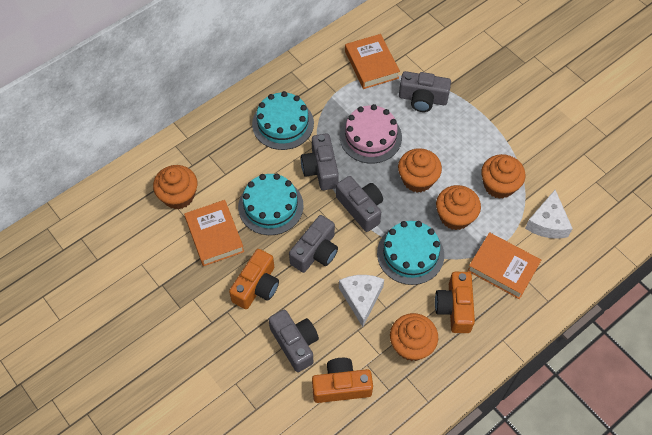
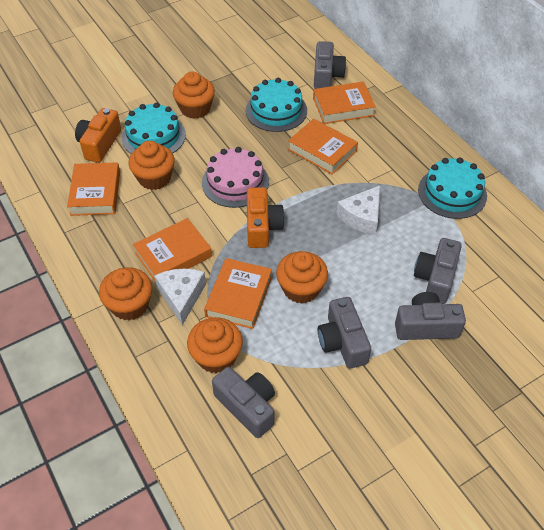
orange book: 3 -> 5
orange camera: 3 -> 2

